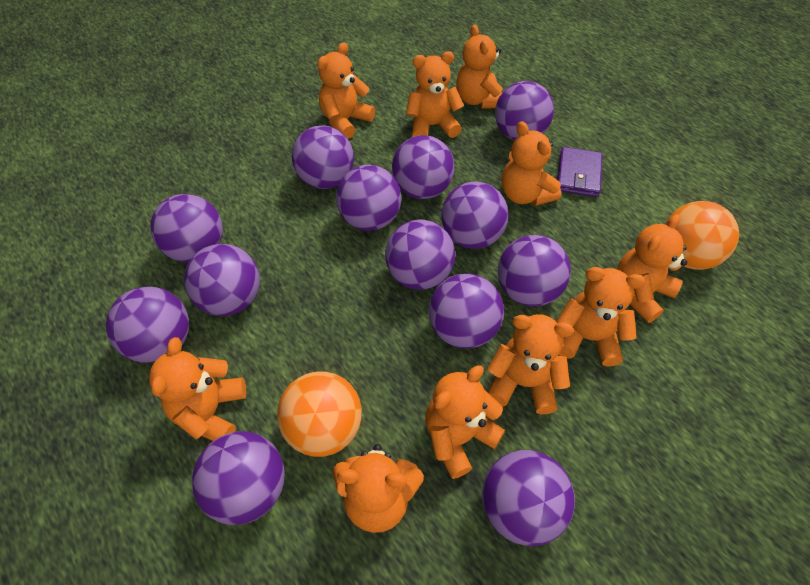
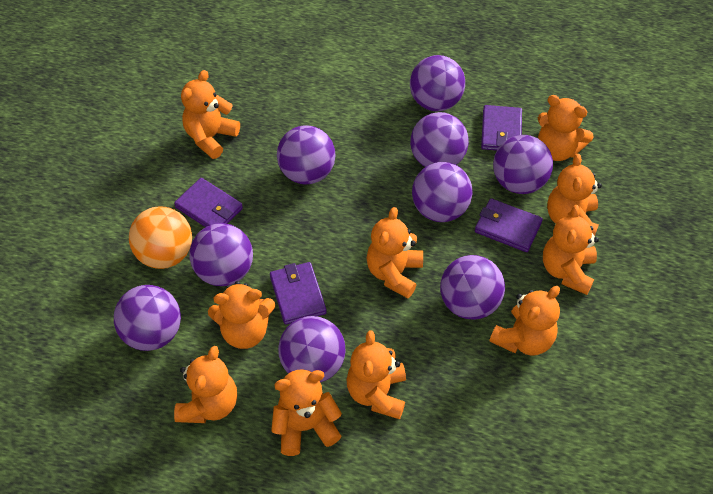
orange ball: 2 -> 1
purple ball: 13 -> 9
purple wallet: 1 -> 4

